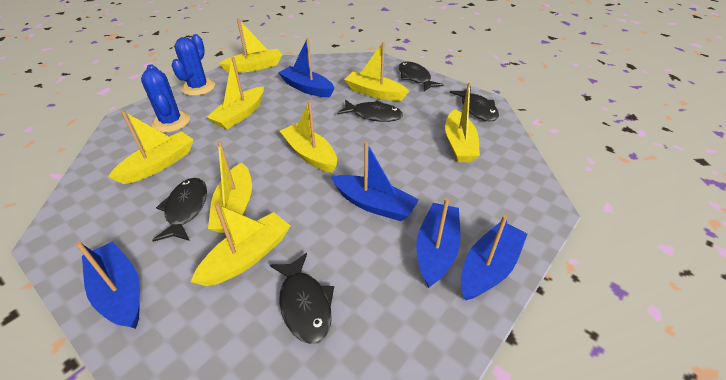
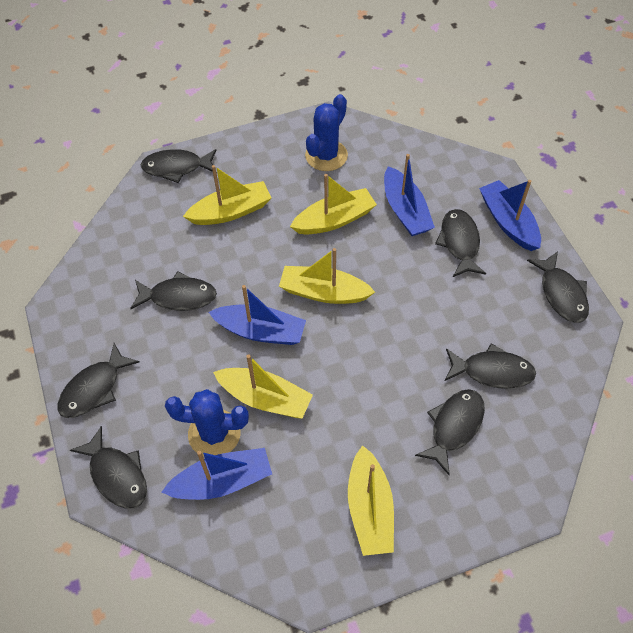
black fish: 5 -> 8
blue boat: 5 -> 4
yellow boat: 8 -> 5

